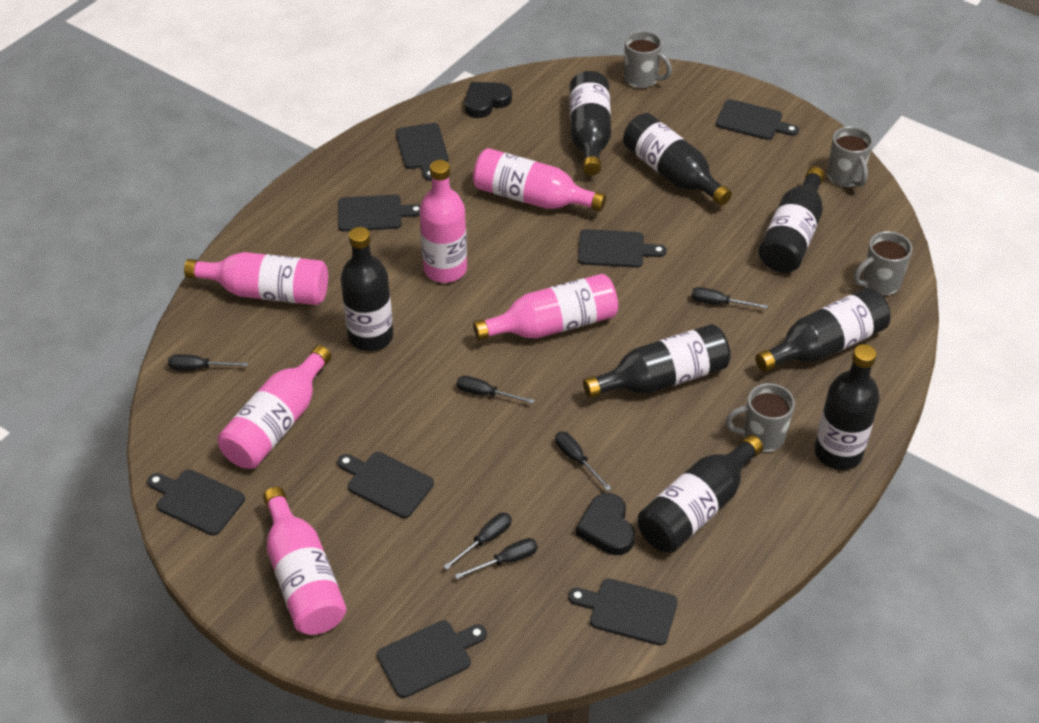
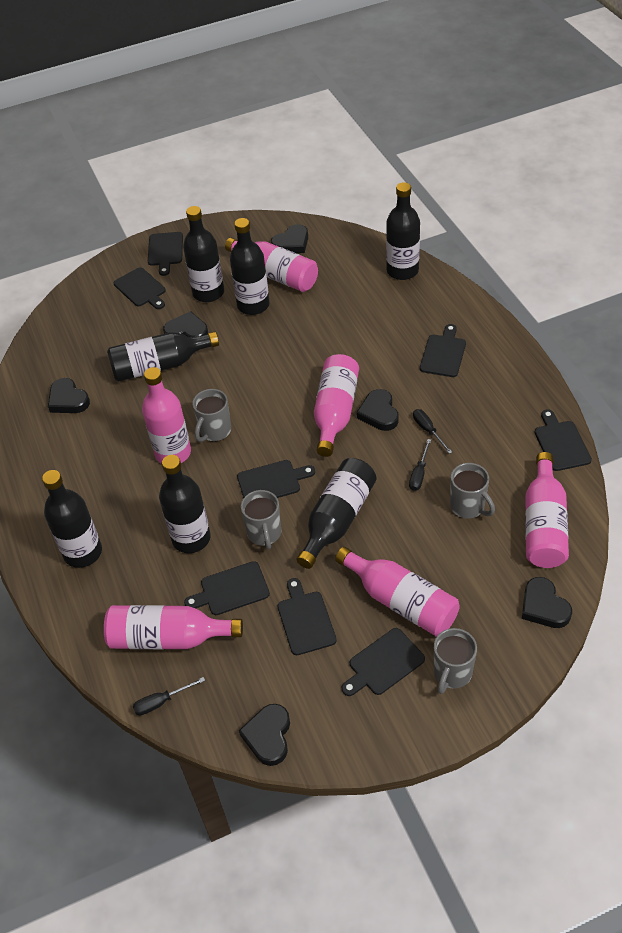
black bottle: 8 -> 7
black heart: 2 -> 6
black screwdriver: 6 -> 3

